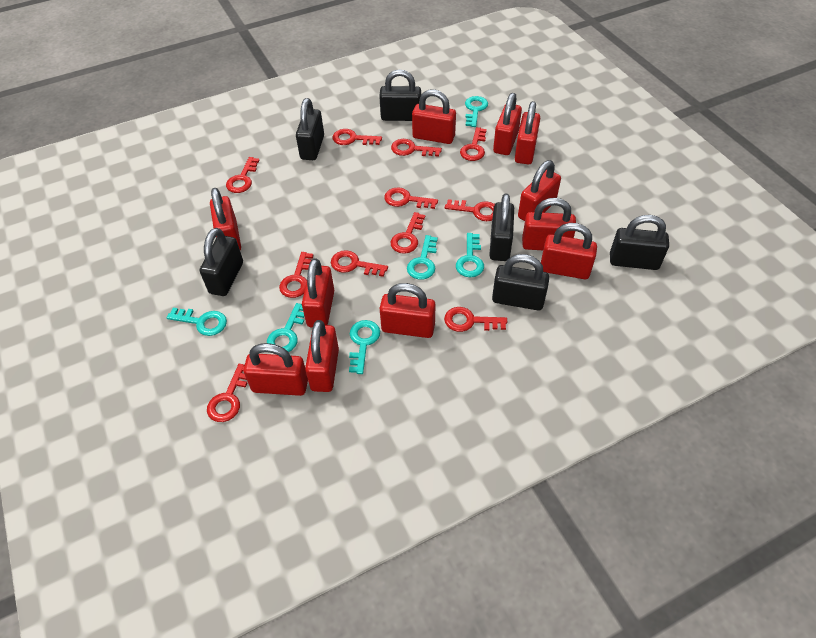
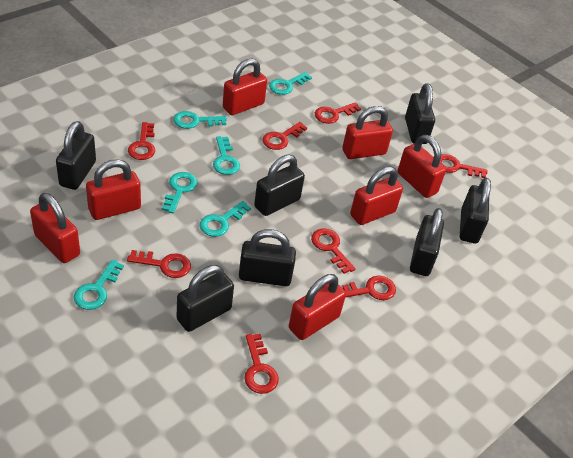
black padlock: 6 -> 7
red key: 11 -> 8
red padlock: 11 -> 7

